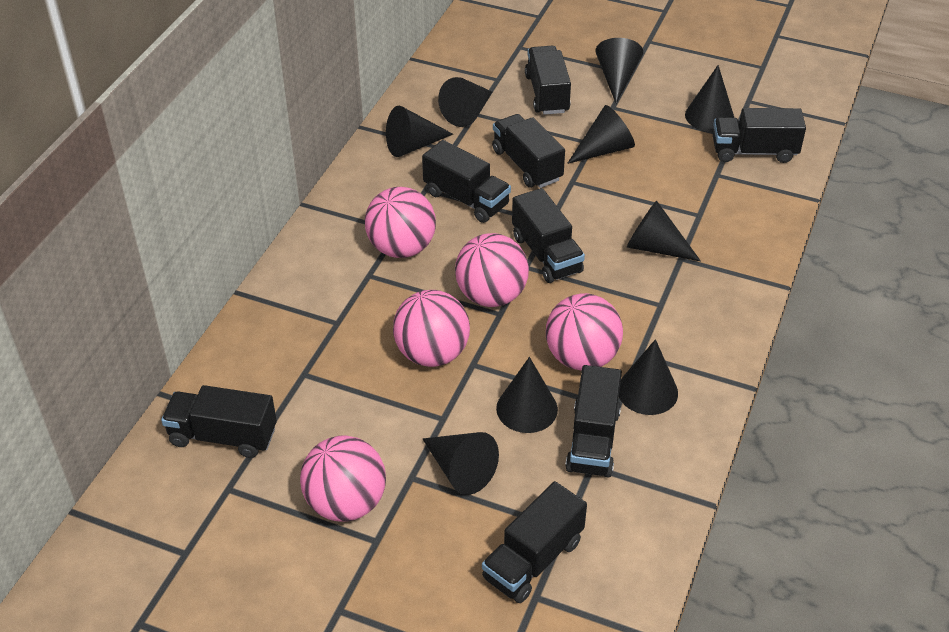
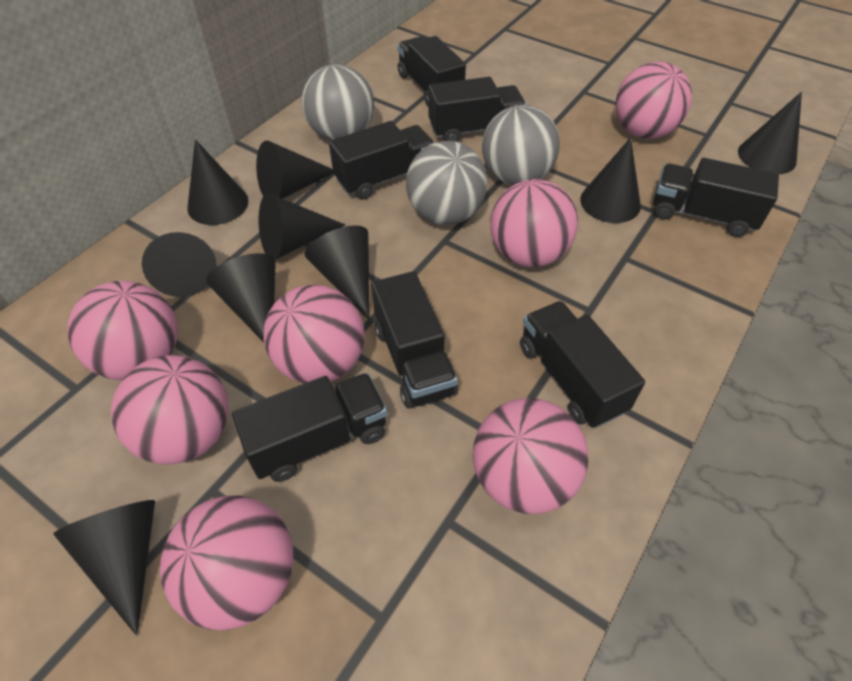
black truck: 8 -> 7
grey ball: 0 -> 3
pink ball: 5 -> 7

